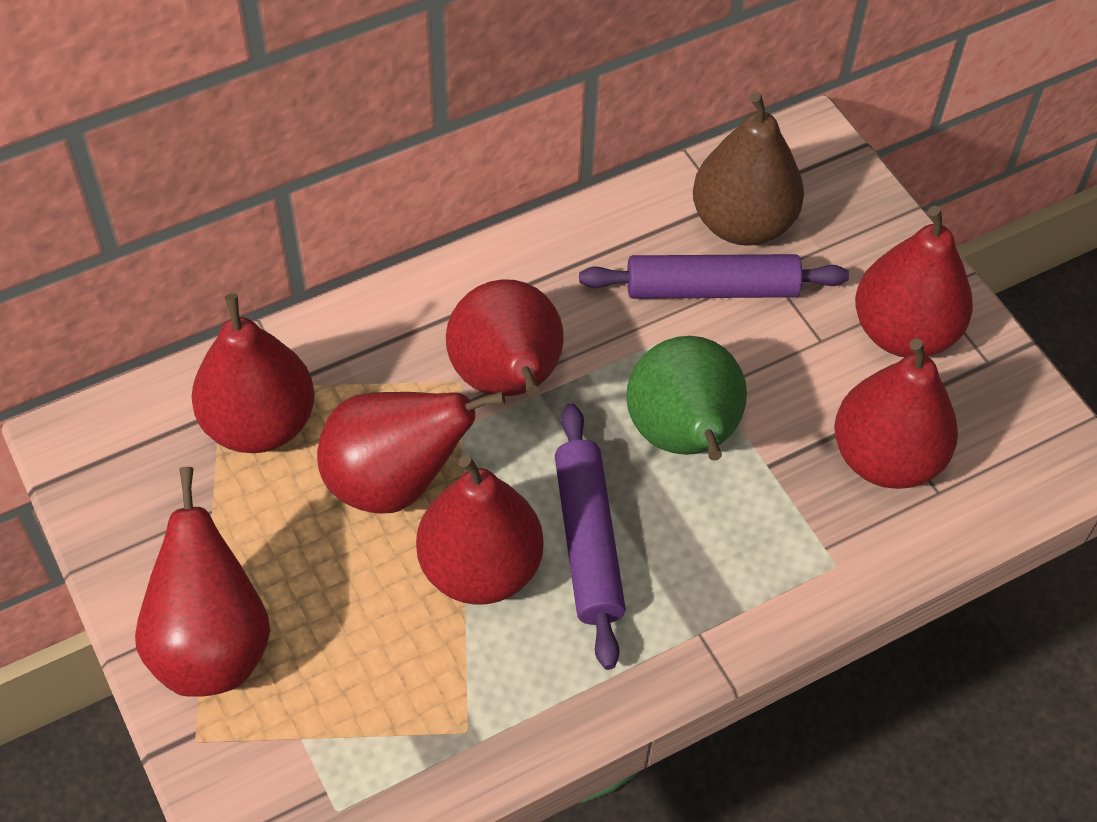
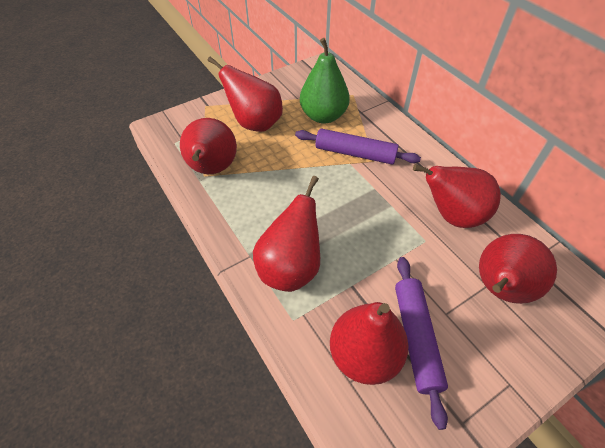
brown pear: 1 -> 0
red pear: 7 -> 6

